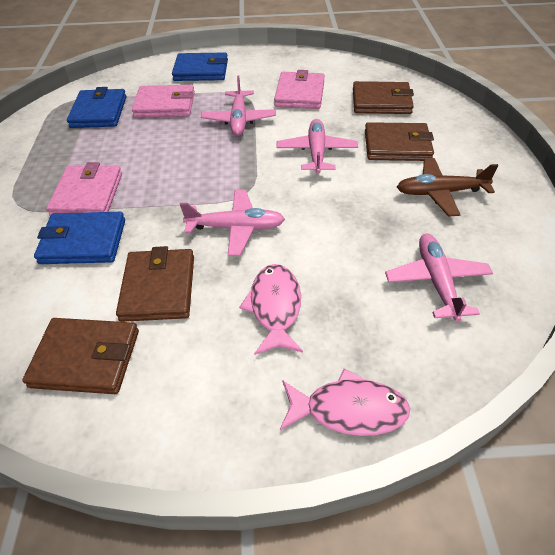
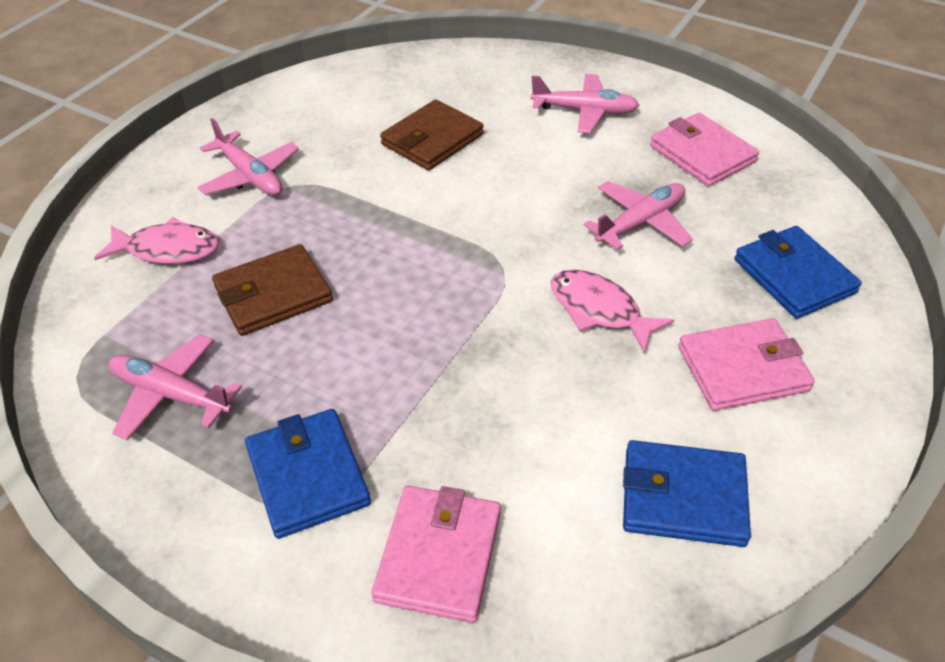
brown plane: 1 -> 0
brown wallet: 4 -> 2

